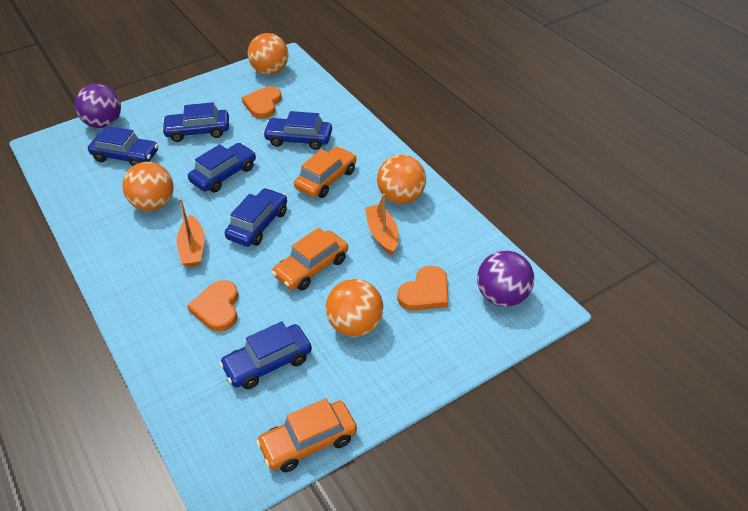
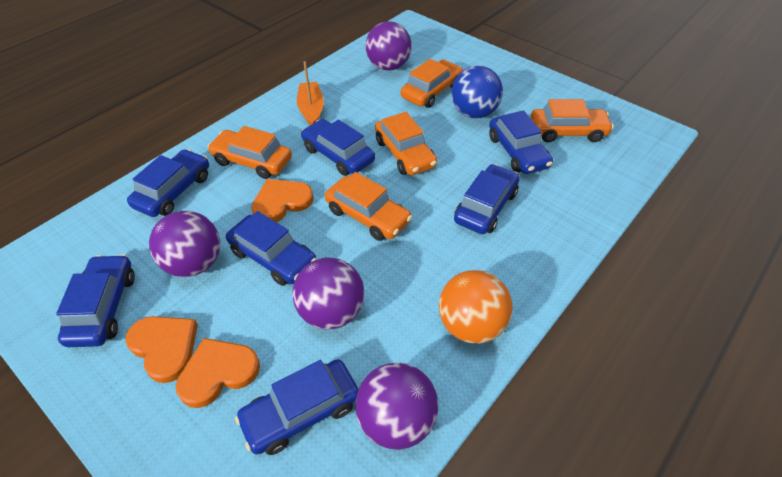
blue ball: 0 -> 1
blue car: 6 -> 7
orange ball: 4 -> 1
orange boat: 2 -> 1
orange car: 3 -> 5
purple ball: 2 -> 4

